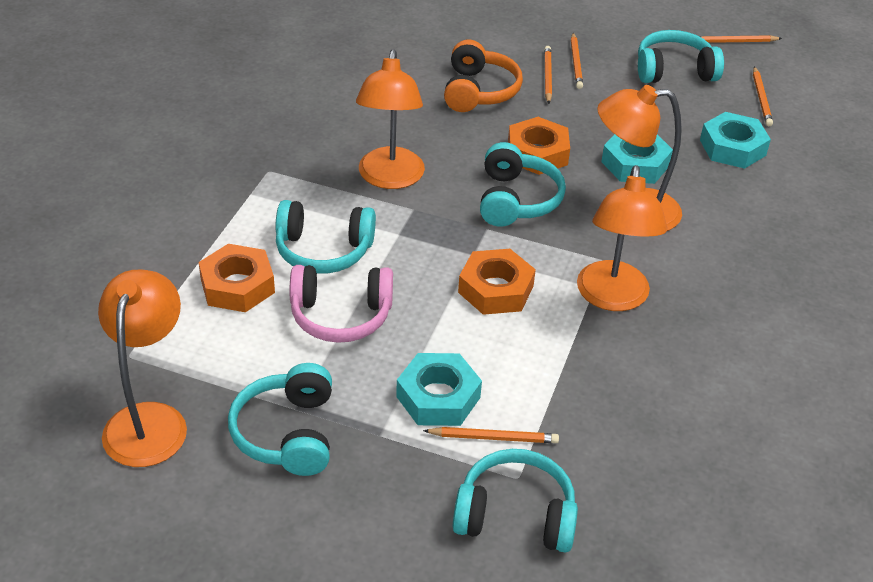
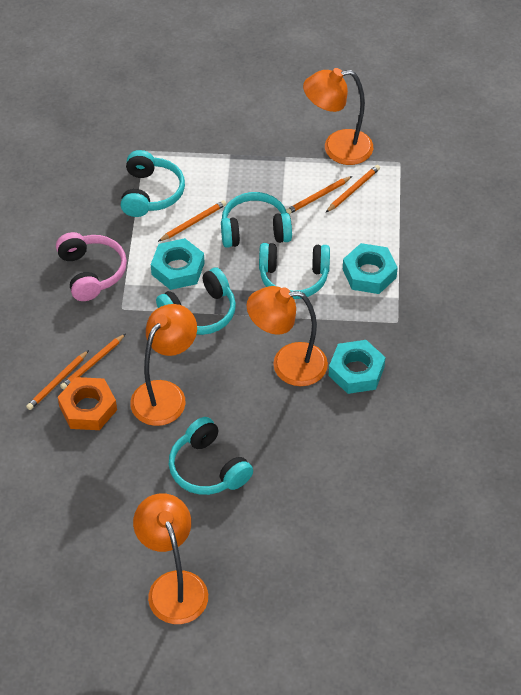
orange headphones: 1 -> 0
orange nut: 3 -> 1

